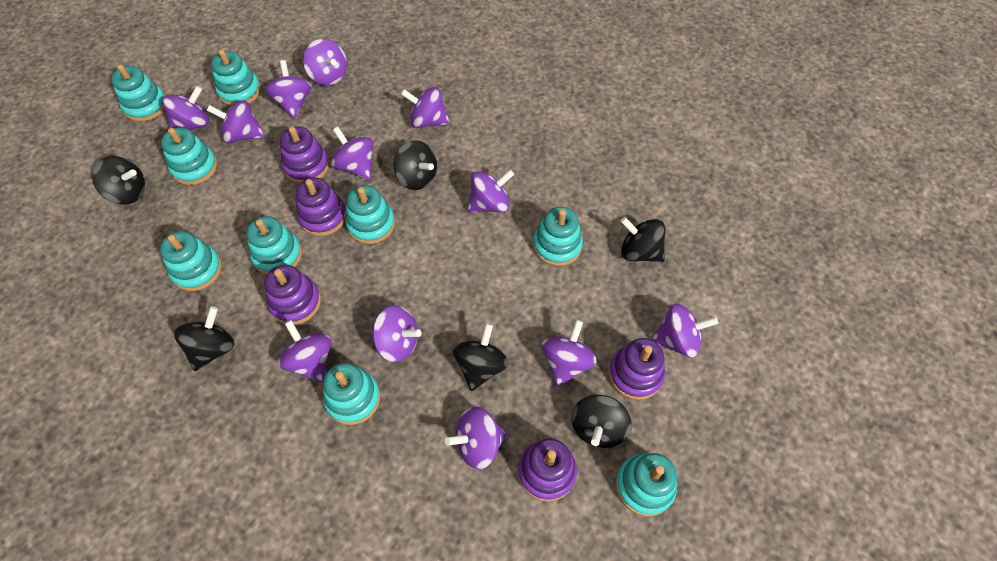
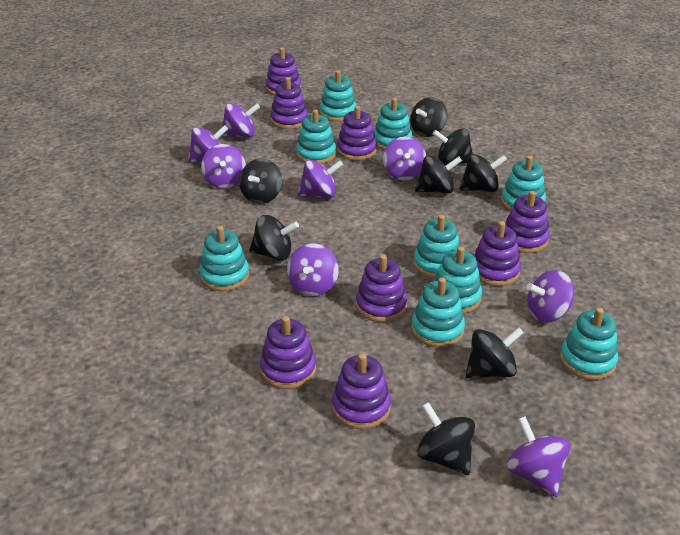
black spinning top: 6 -> 8
purple spinning top: 12 -> 8
purple stacking toy: 5 -> 8

